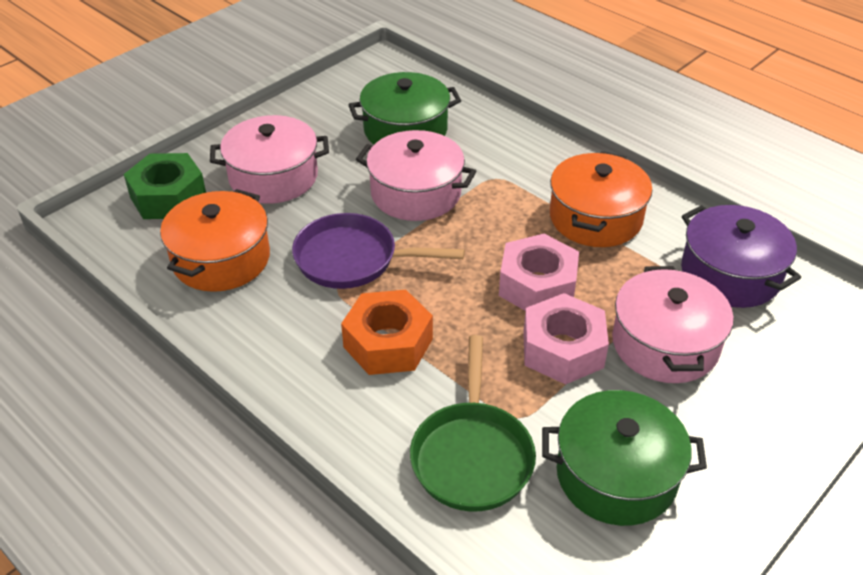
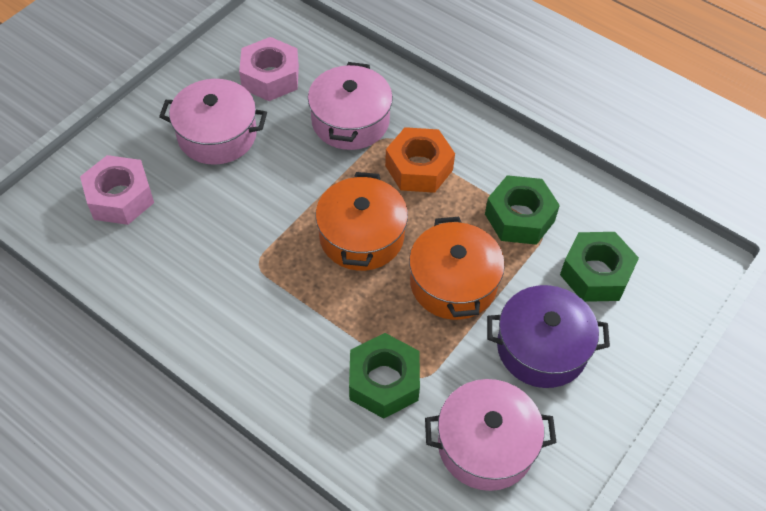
green nut: 1 -> 3
green pan: 1 -> 0
green pot: 2 -> 0
purple pan: 1 -> 0

